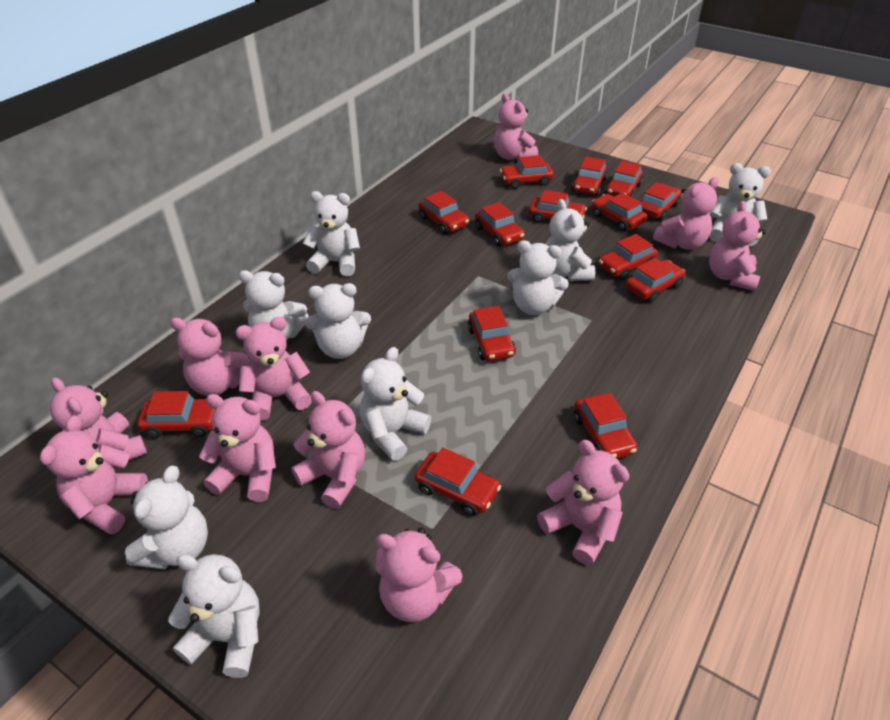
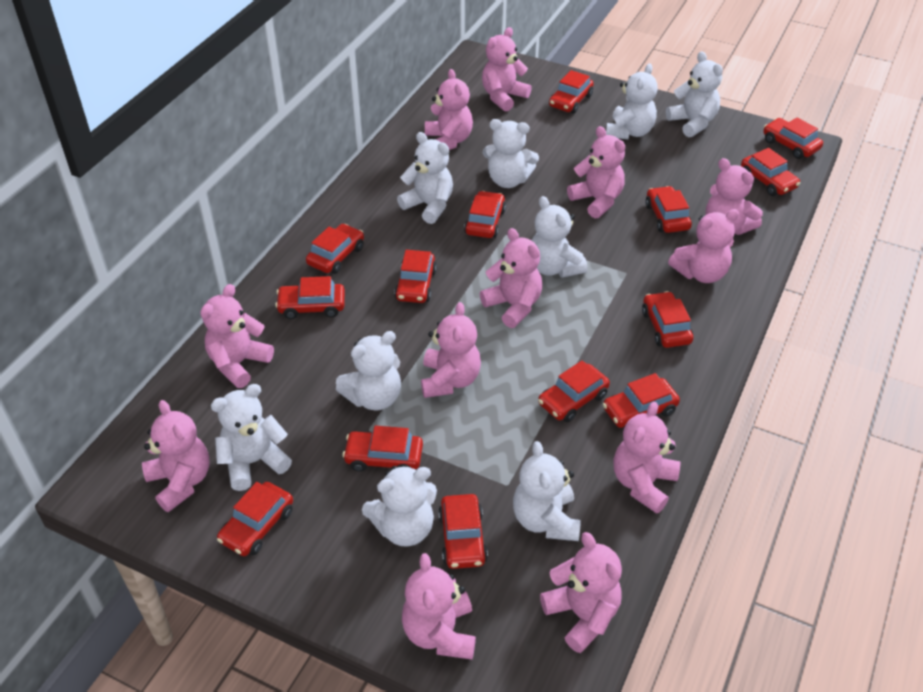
pink teddy bear: 11 -> 12

